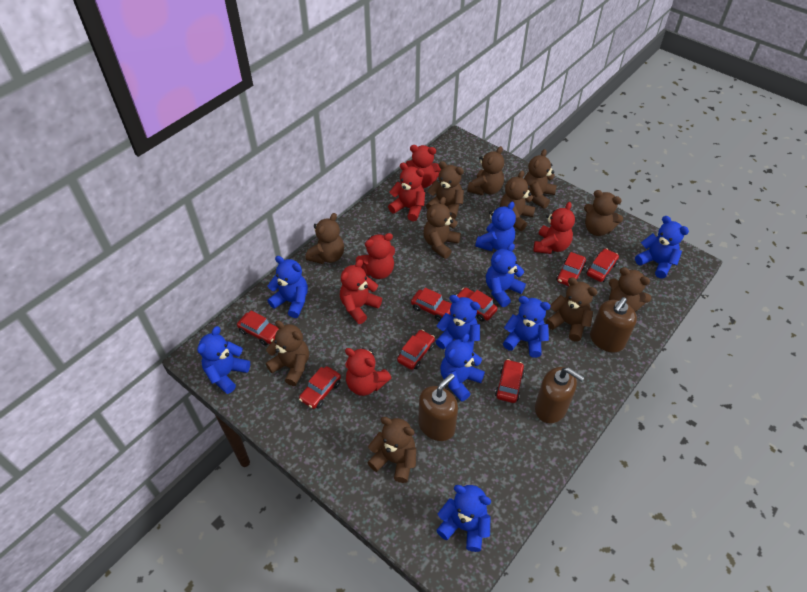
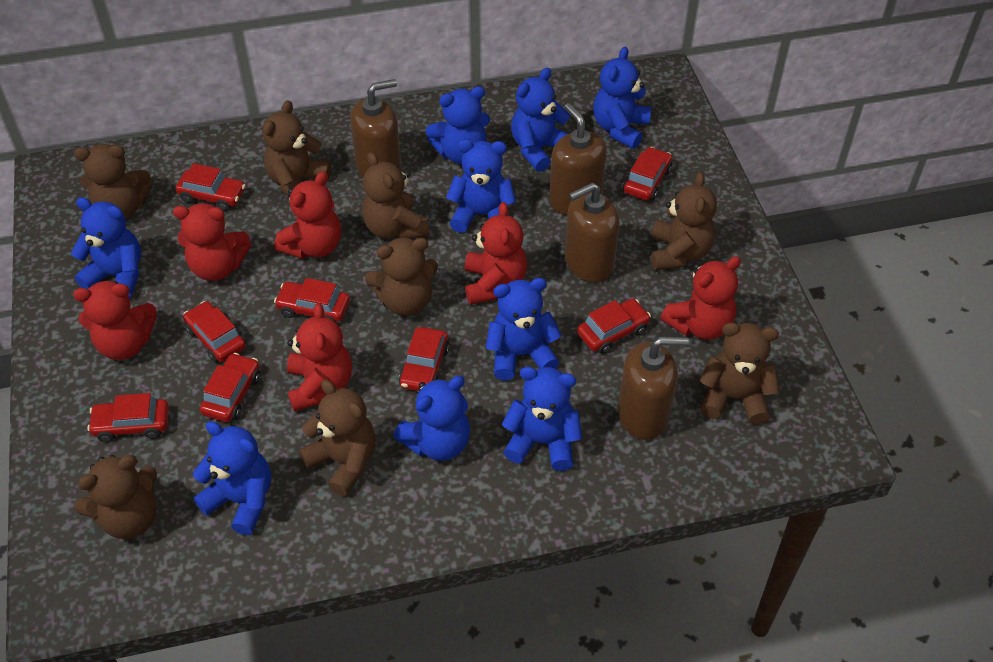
brown soap dispenser: 3 -> 4
brown teddy bear: 11 -> 8

